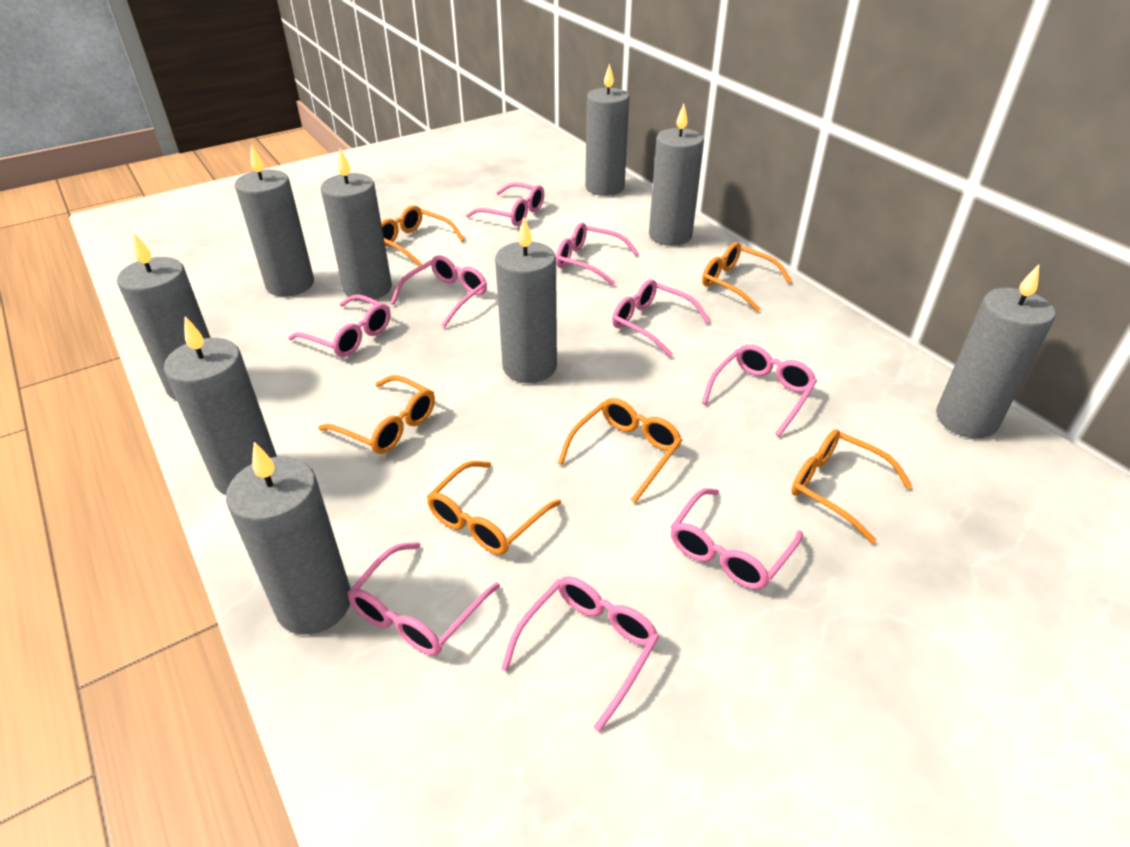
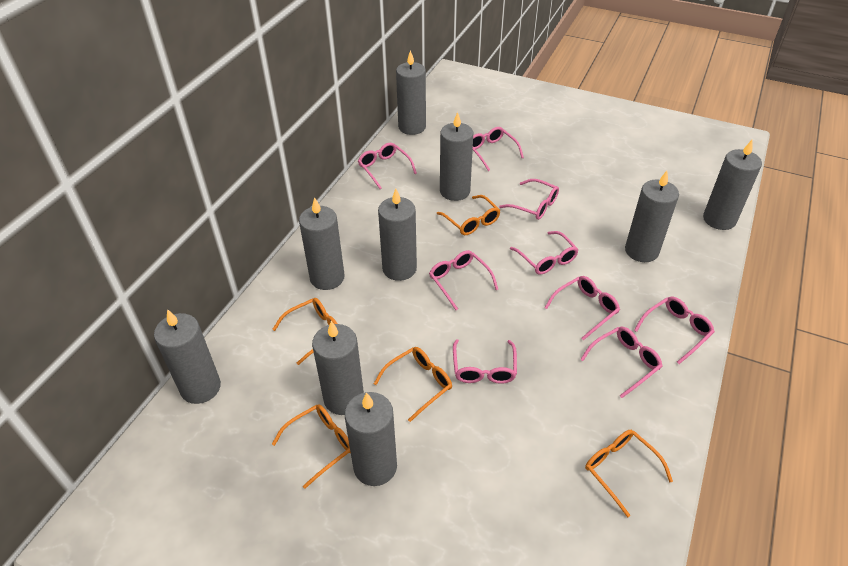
orange glasses: 6 -> 5

